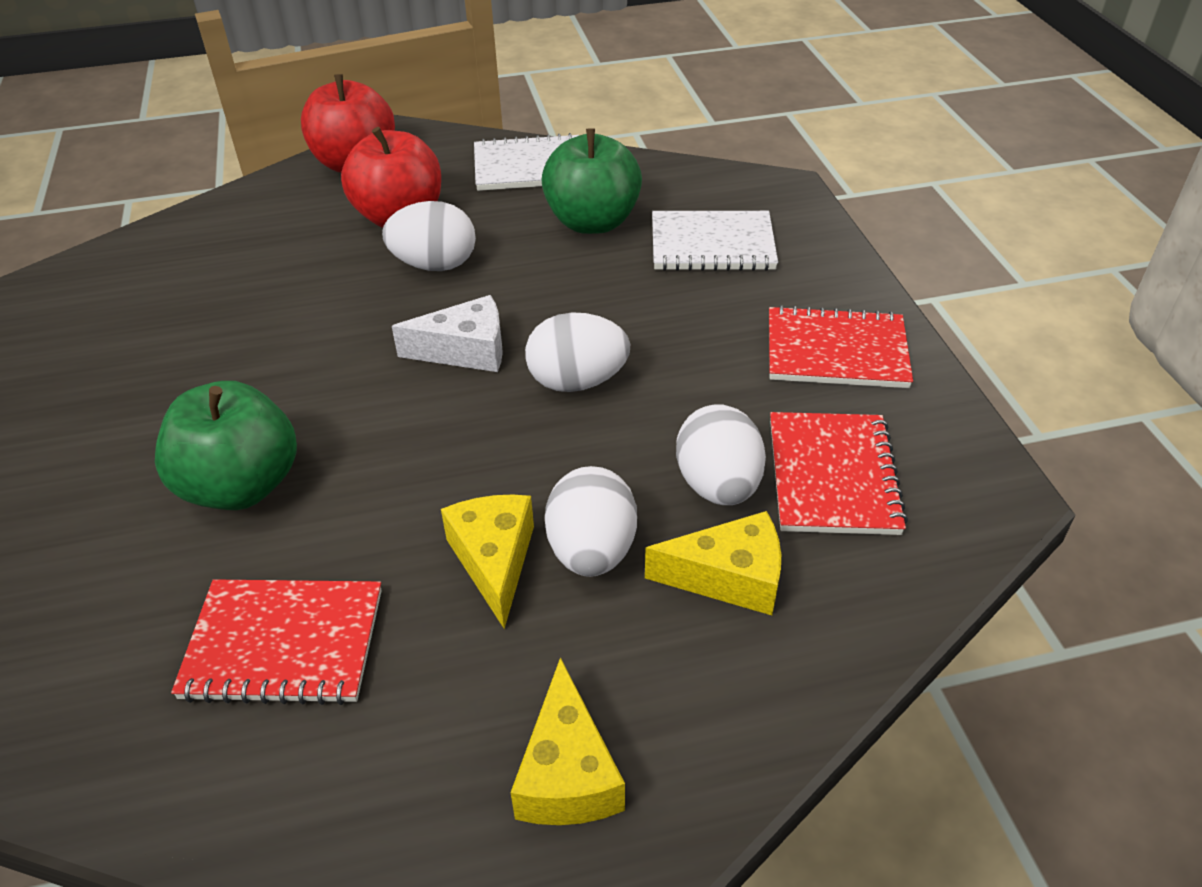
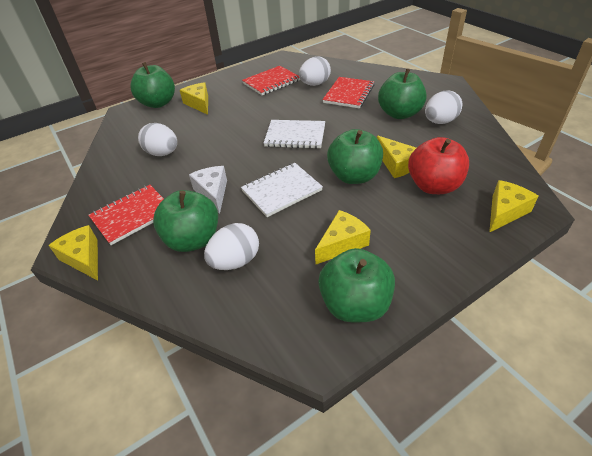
green apple: 2 -> 5
red apple: 2 -> 1
yellow cheese: 3 -> 5

